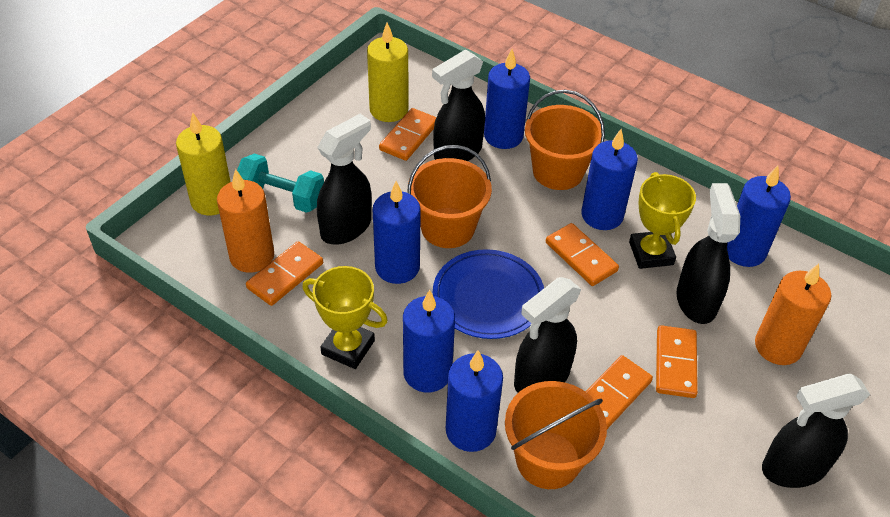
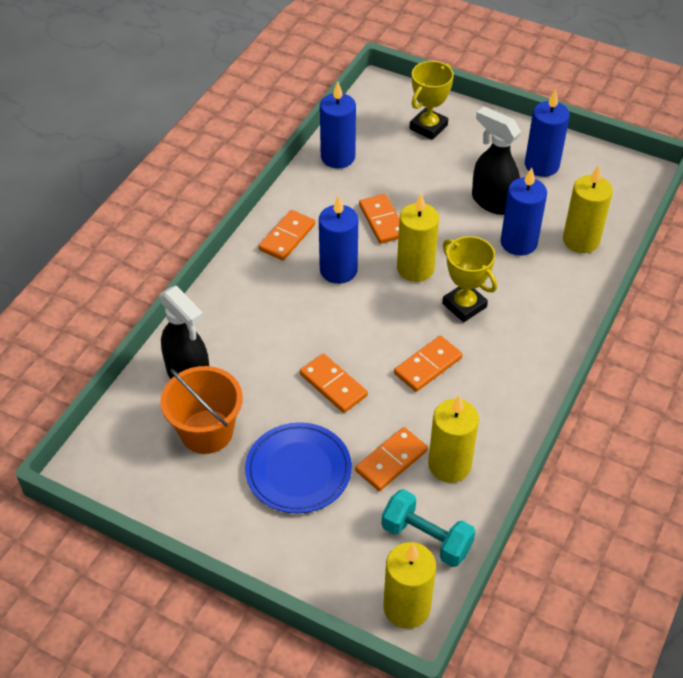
black spray bottle: 5 -> 2
blue candle: 6 -> 4
orange bucket: 3 -> 1
orange candle: 2 -> 0
yellow candle: 2 -> 4

